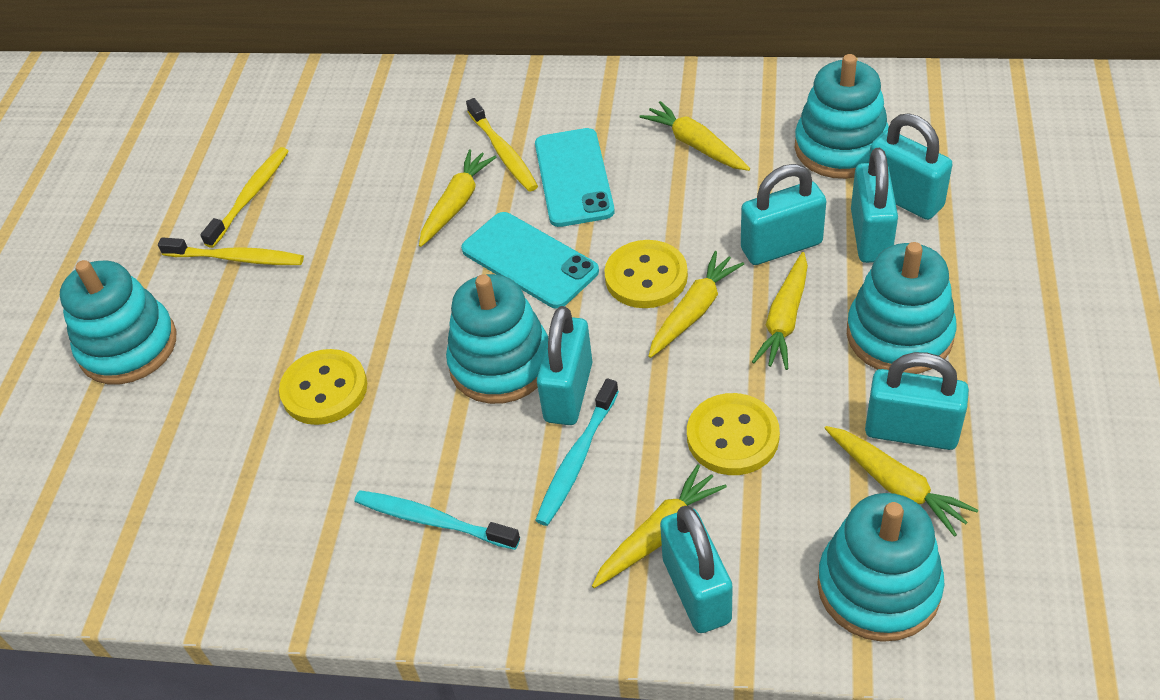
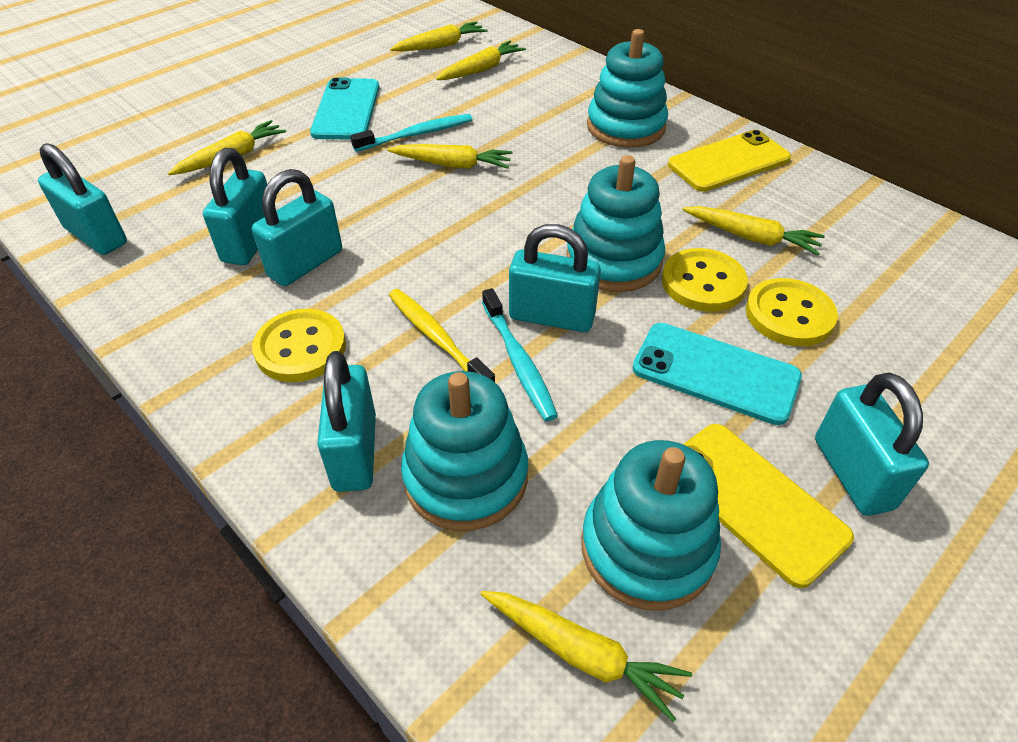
turquoise stacking toy: 5 -> 4
yellow phone: 0 -> 2
yellow toothbrush: 3 -> 1

